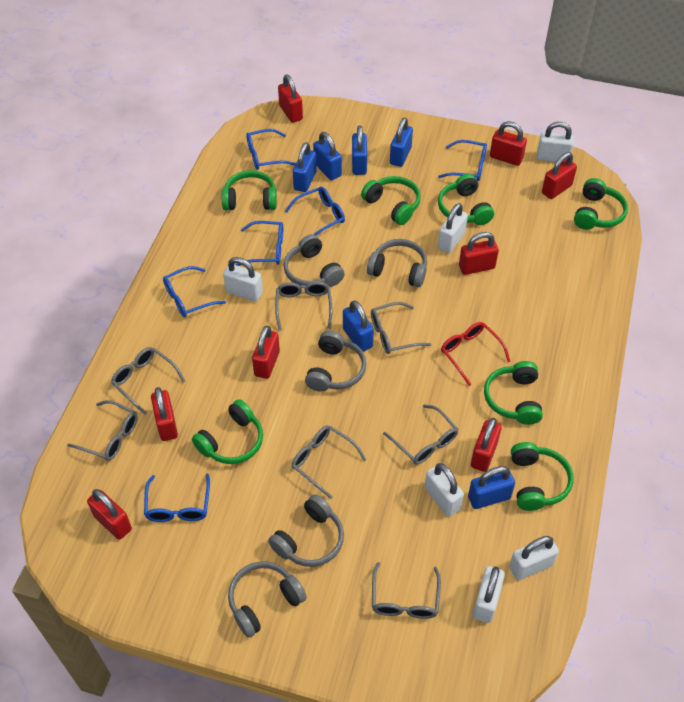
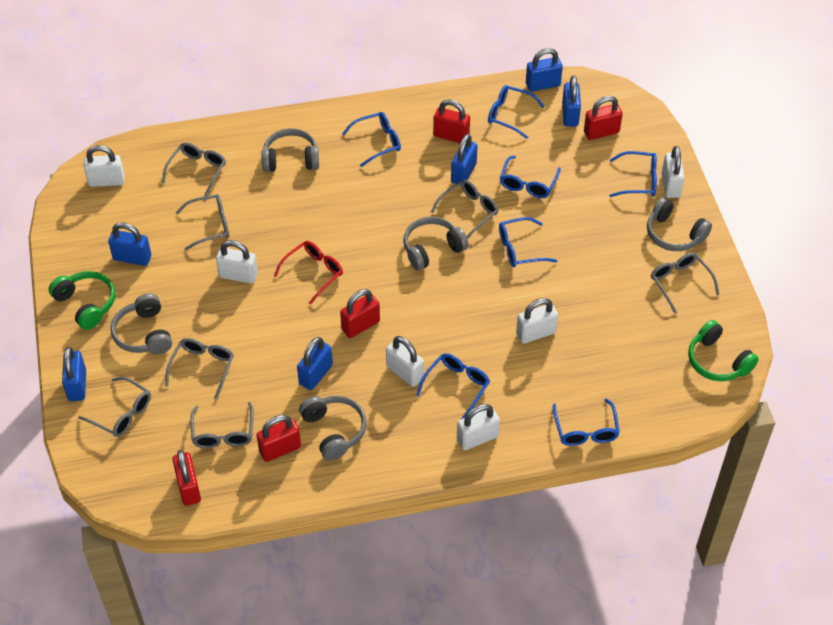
blue glasses: 6 -> 7
green headphones: 7 -> 2
red padlock: 8 -> 5

